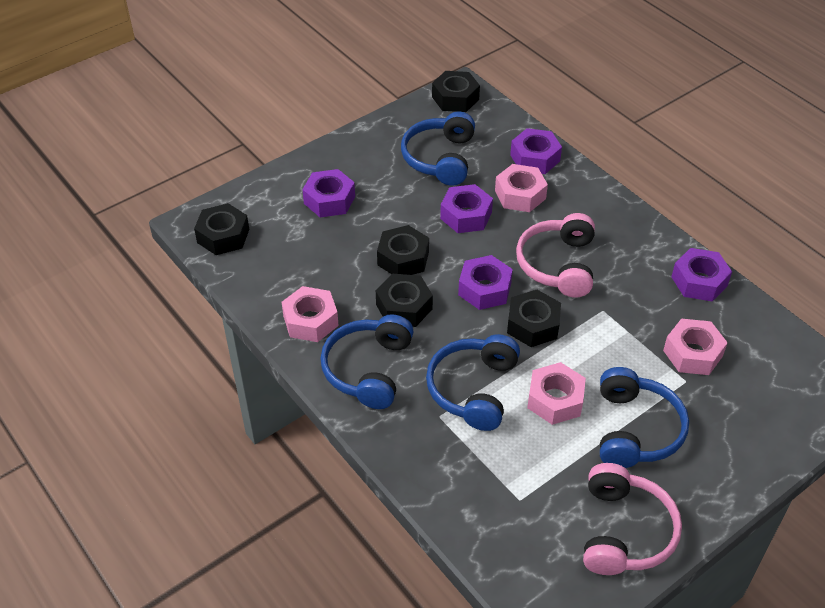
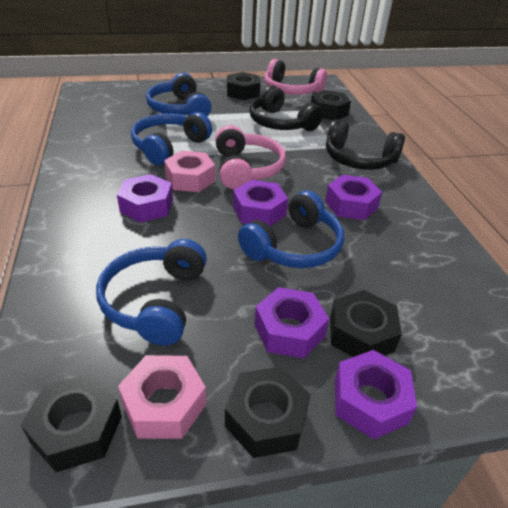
black headphones: 0 -> 2
pink nut: 4 -> 2

